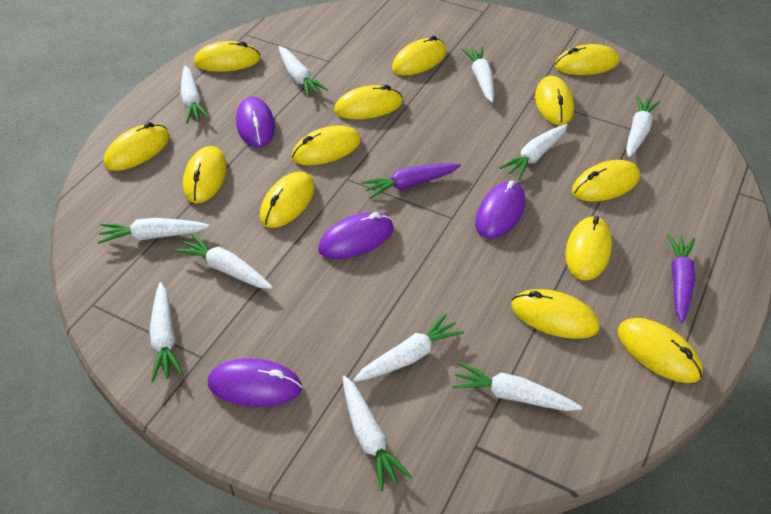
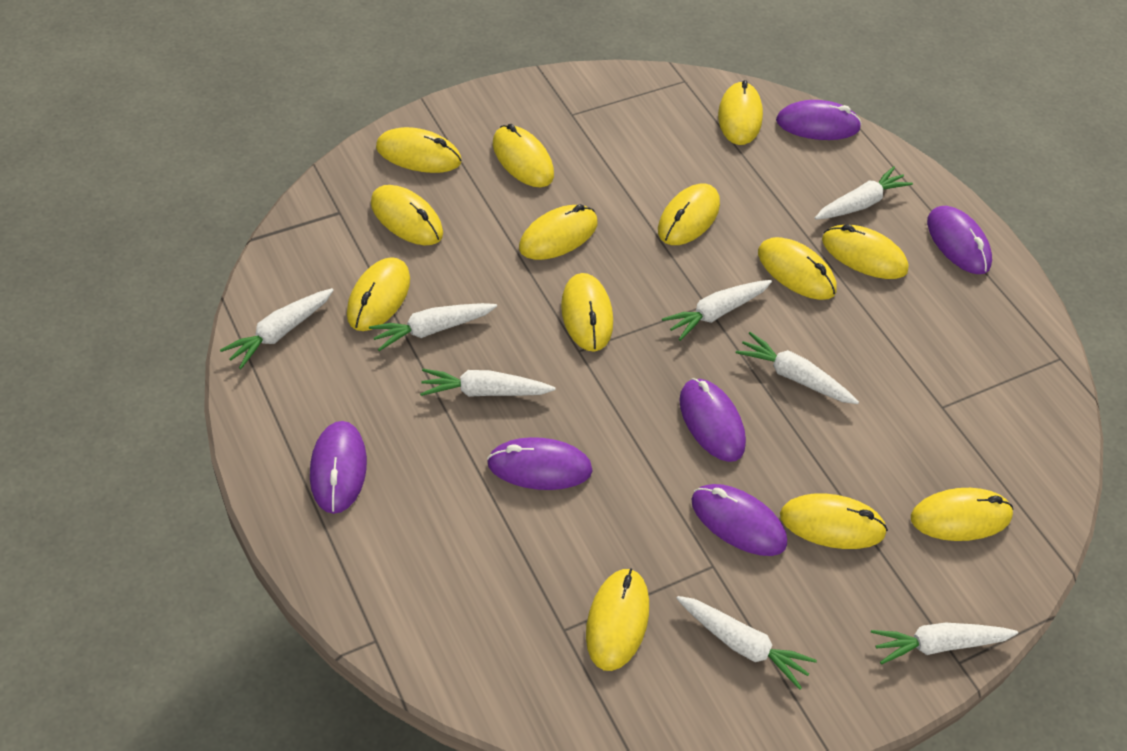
purple carrot: 2 -> 0
purple mouse: 4 -> 6
white carrot: 11 -> 8

